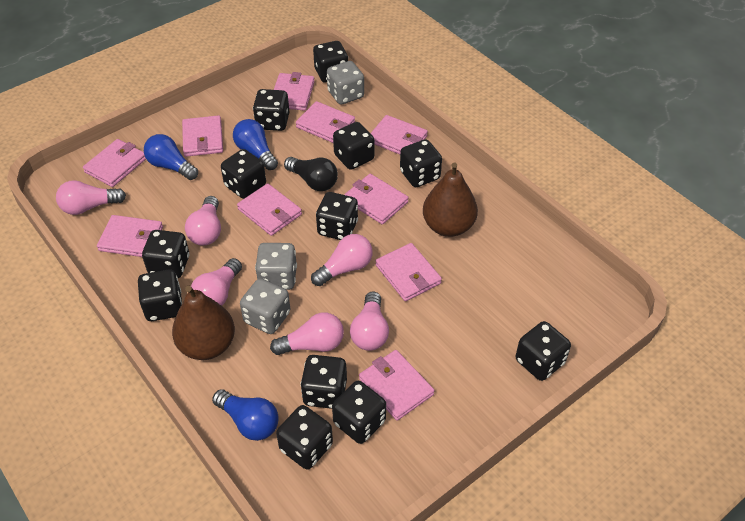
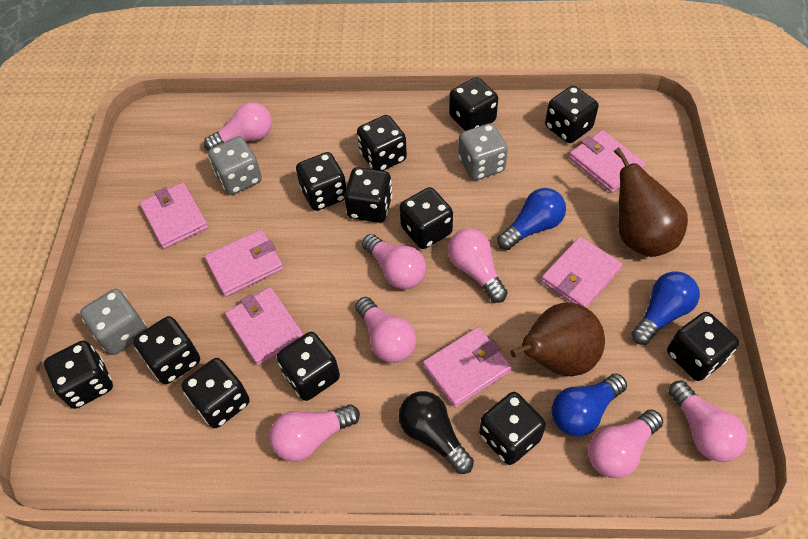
pink light bulb: 6 -> 7
pink wallet: 10 -> 6

